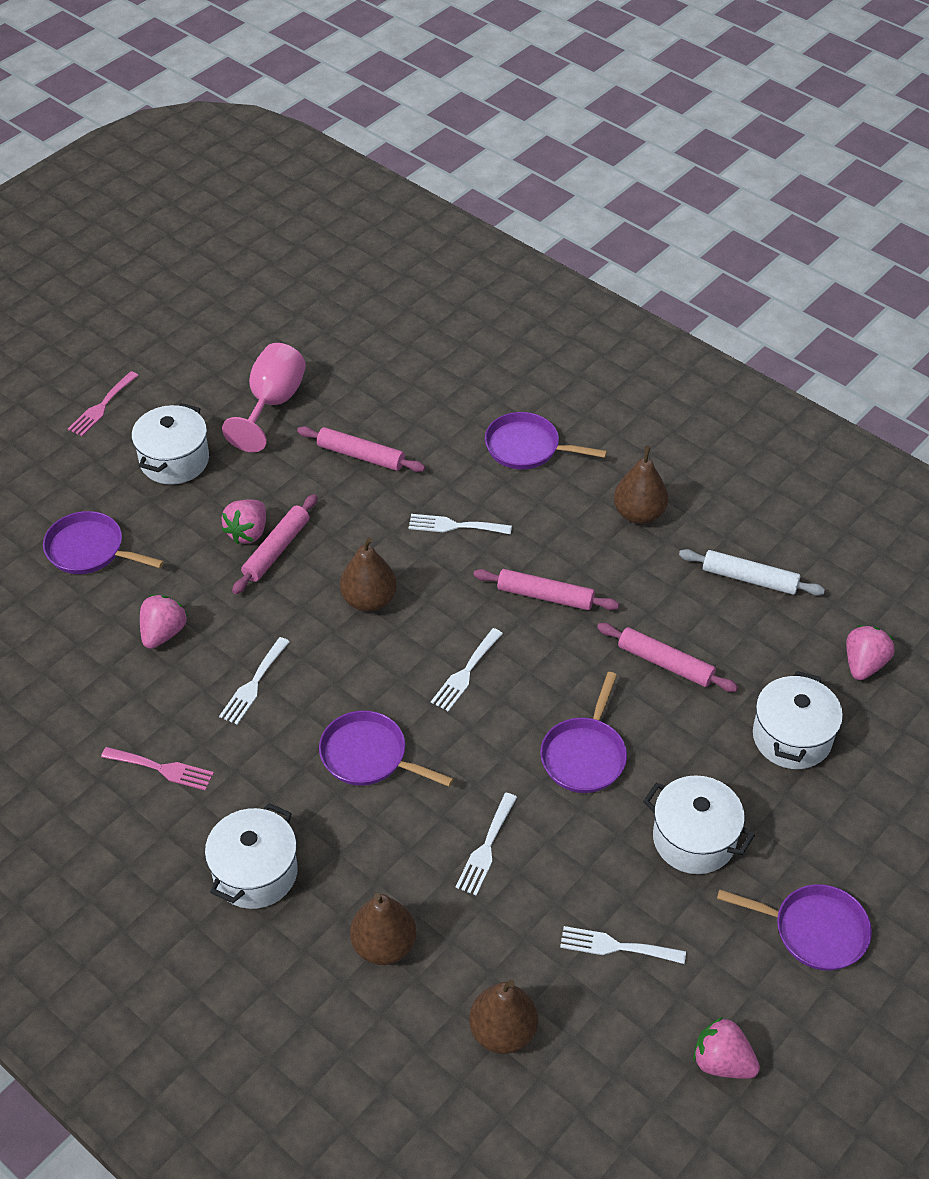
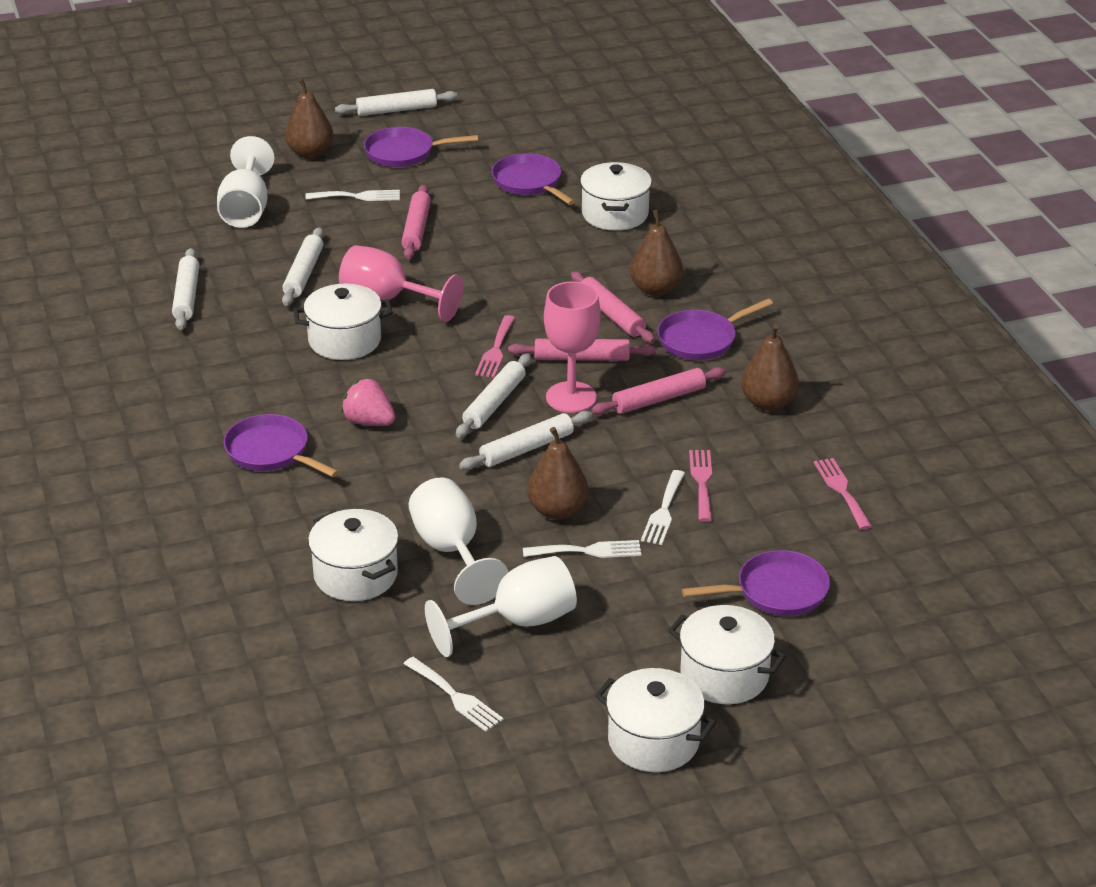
pink fork: 2 -> 3
pink goblet: 1 -> 2
pink strawberry: 4 -> 1
white fork: 5 -> 4
white goblet: 0 -> 3
white pot: 4 -> 5
white rolling pin: 1 -> 5

